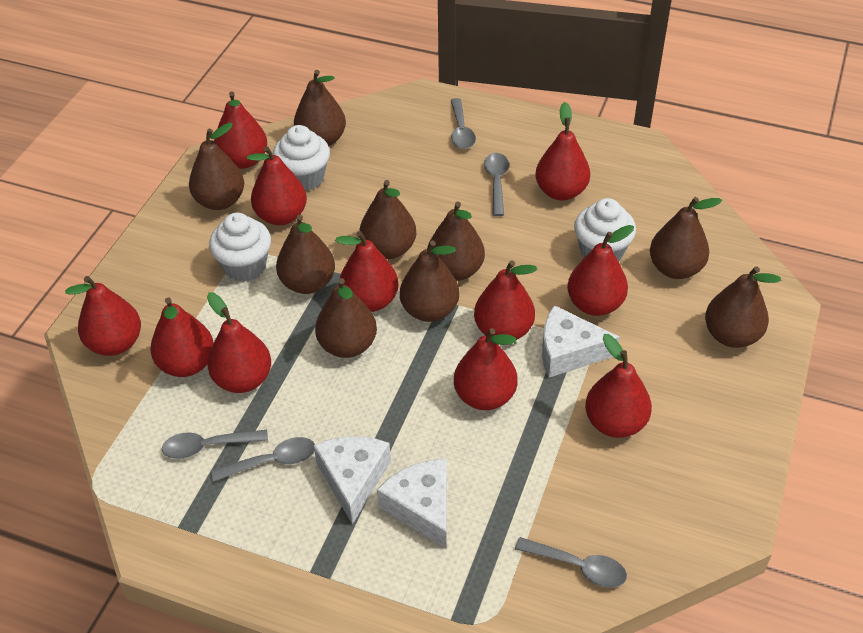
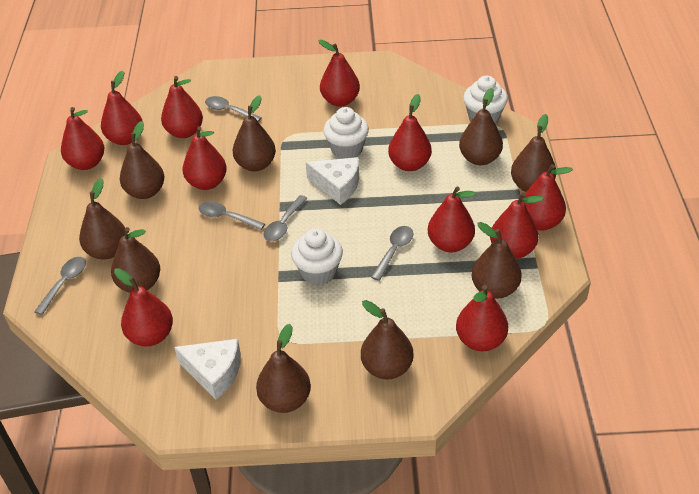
white cheese: 3 -> 2

